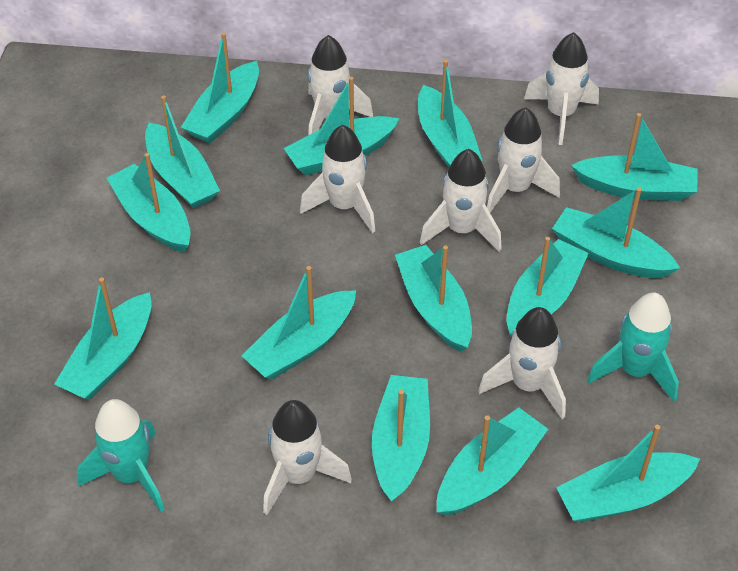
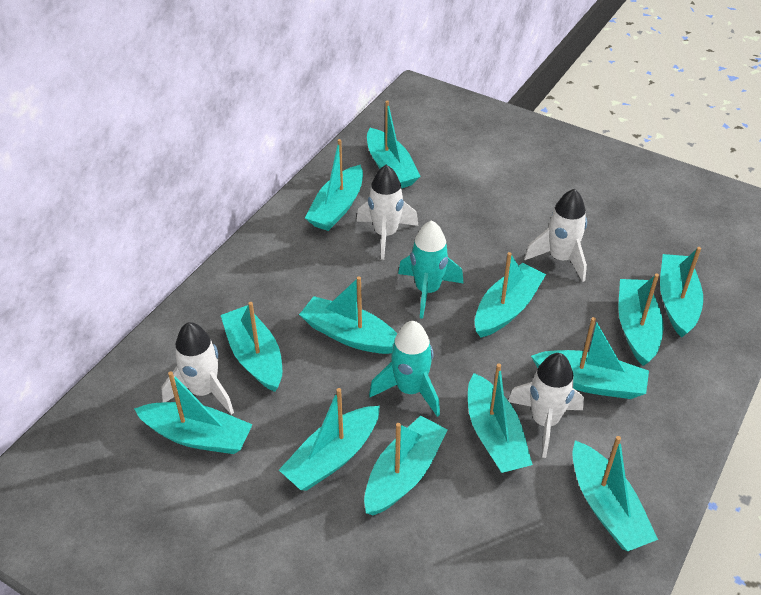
turquoise boat: 14 -> 13
white rocket: 7 -> 4

